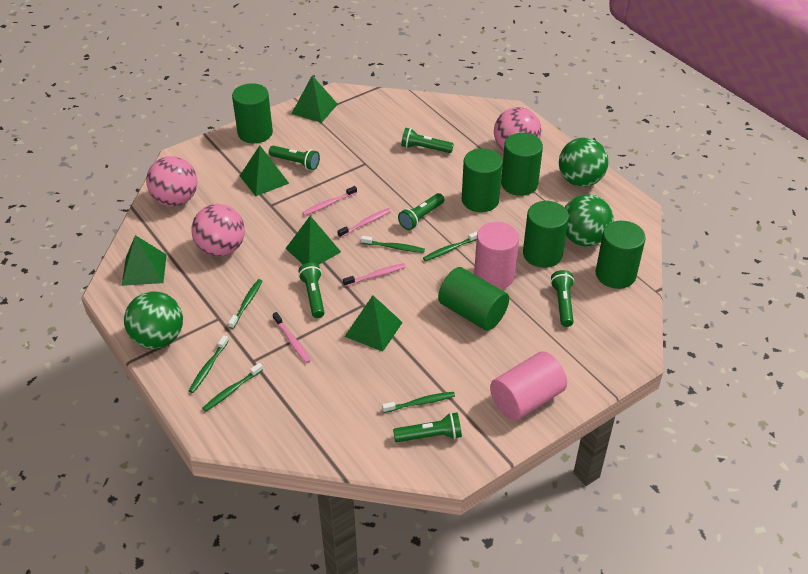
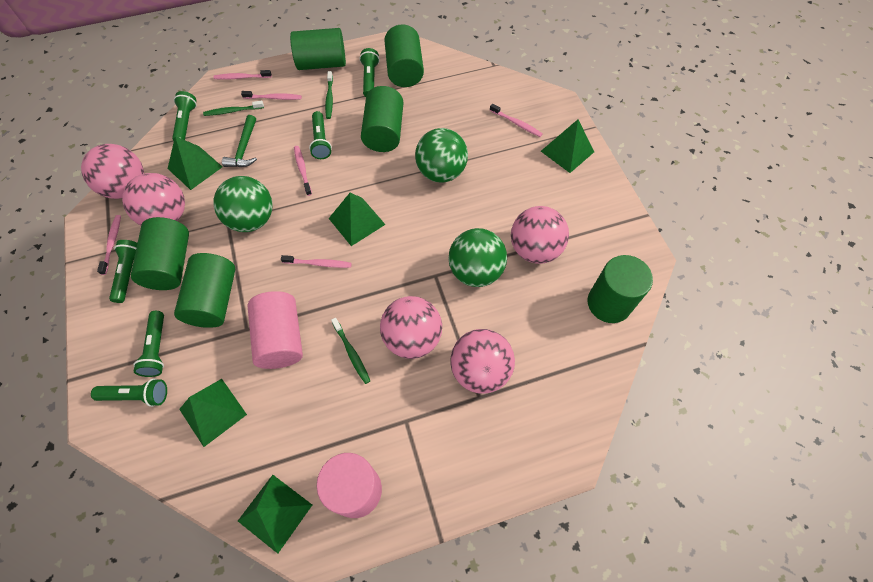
green hammer: 0 -> 1
green toothbrush: 6 -> 3
pink ball: 3 -> 5
pink toothbrush: 4 -> 6

